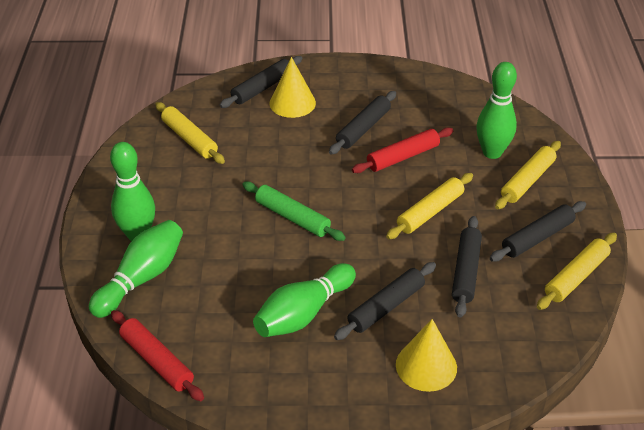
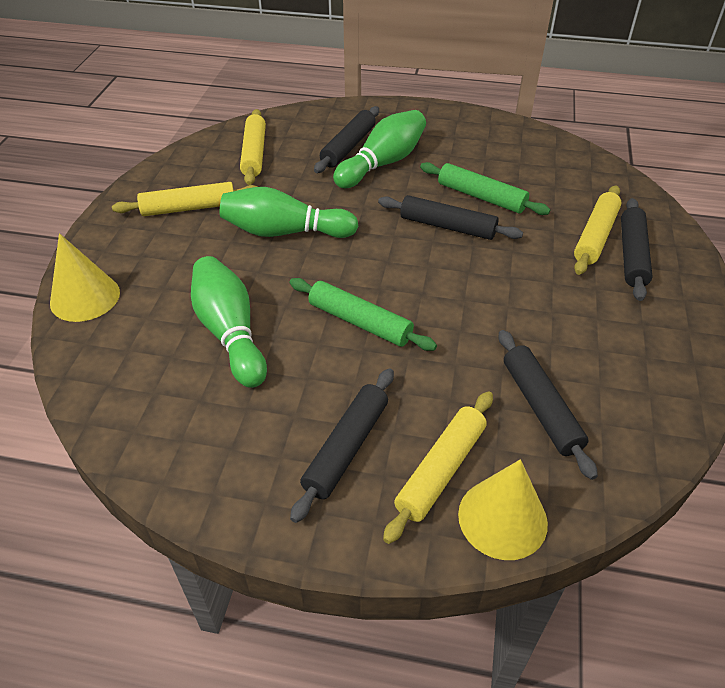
green bowling pin: 4 -> 3
green rolling pin: 1 -> 2
red rolling pin: 2 -> 0

